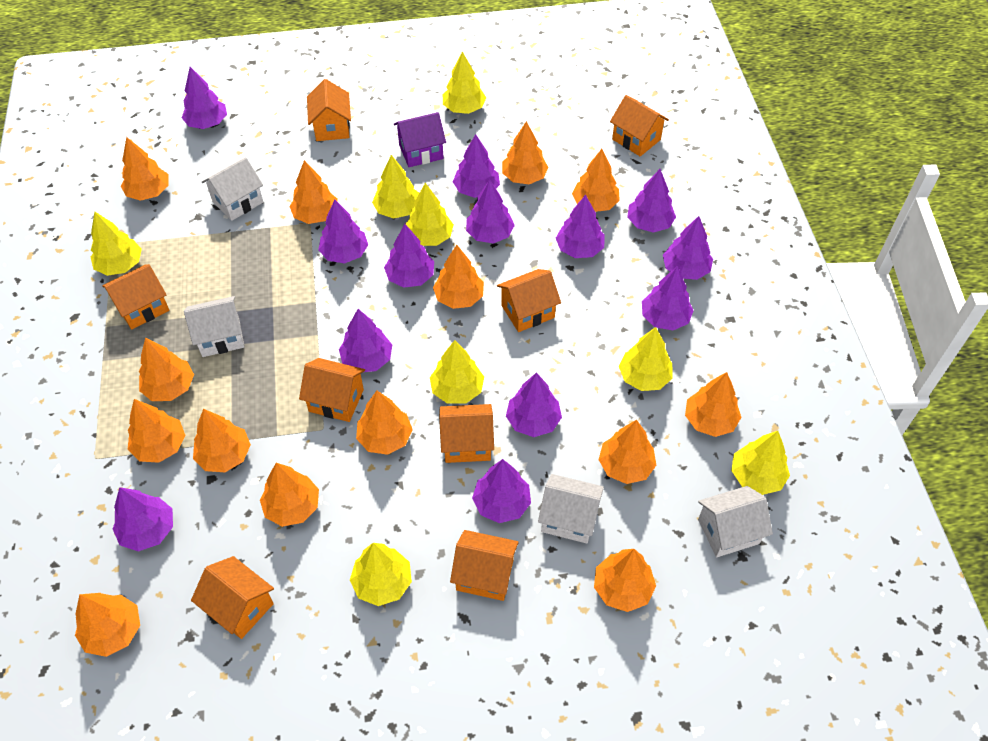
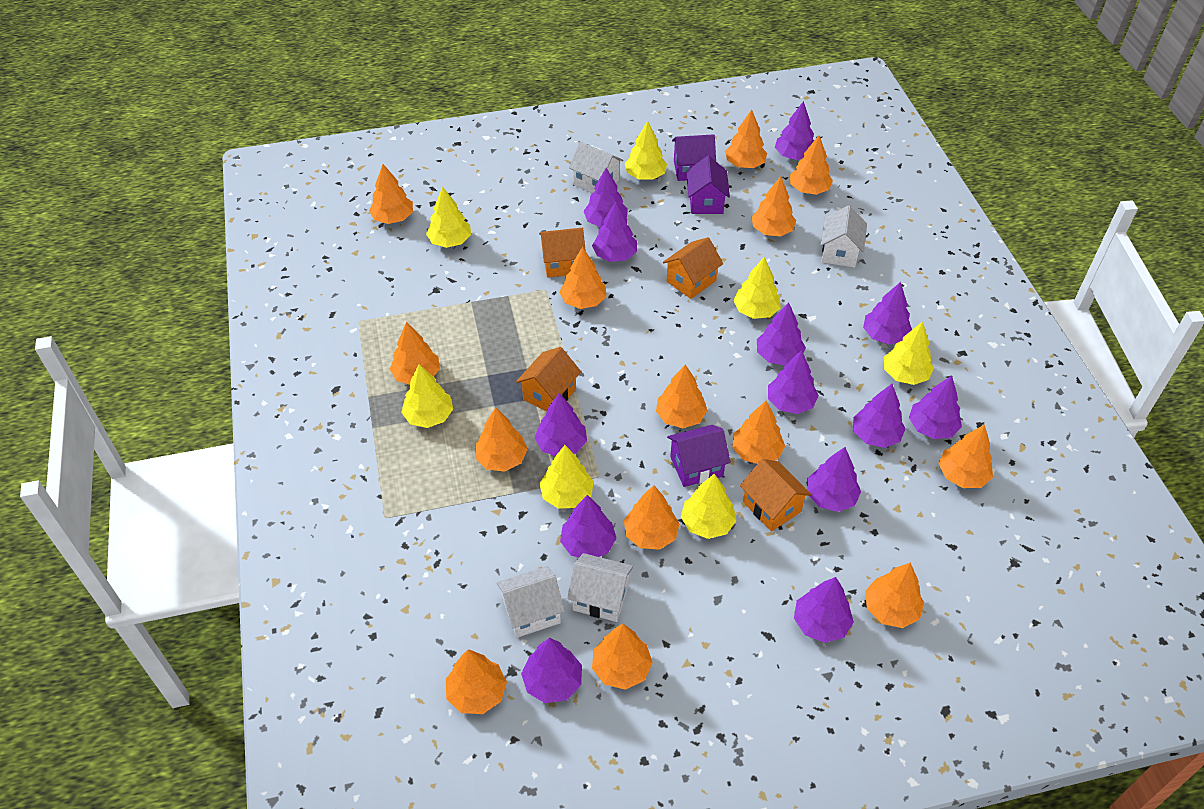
orange house: 8 -> 4
purple house: 1 -> 3
yellow tree: 8 -> 7

